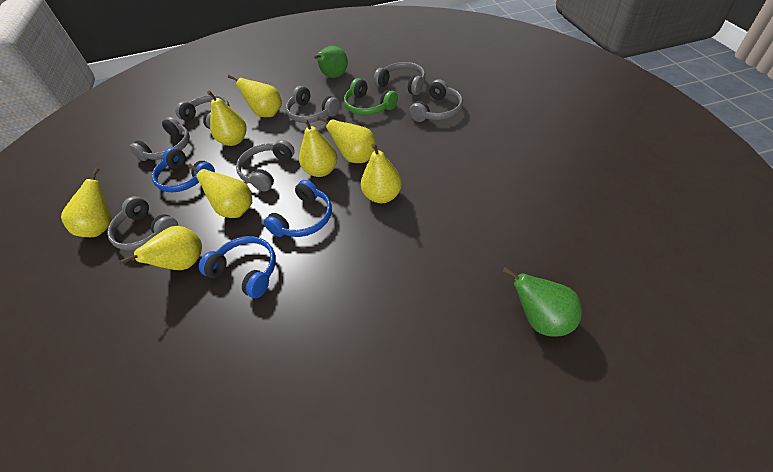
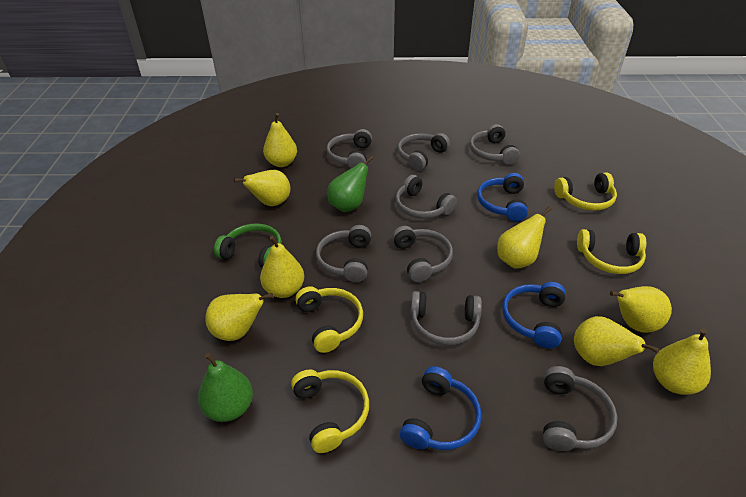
grey headphones: 7 -> 8
yellow headphones: 0 -> 4

